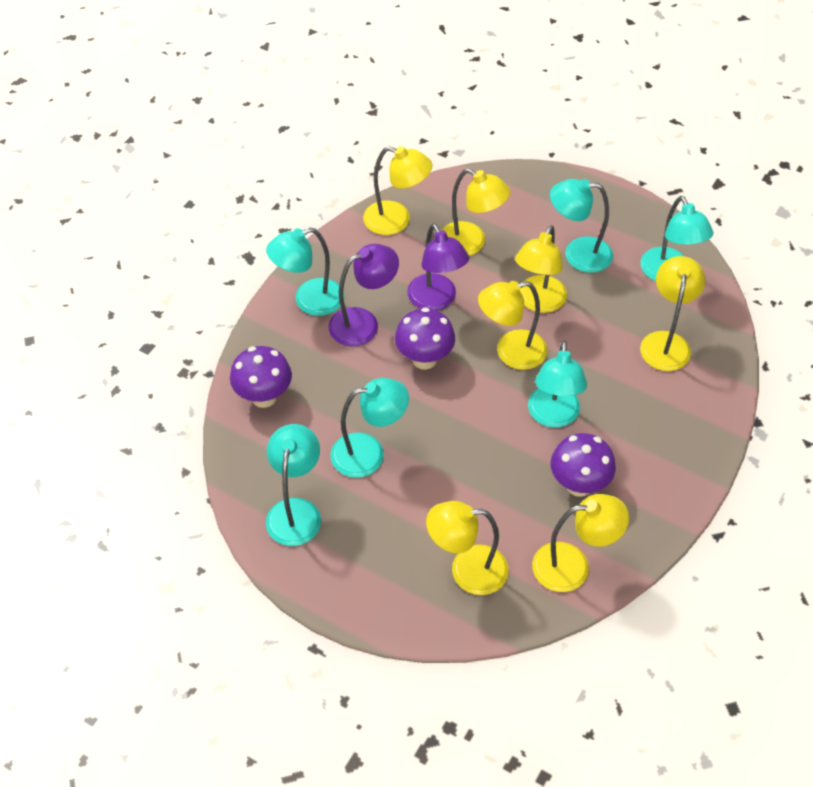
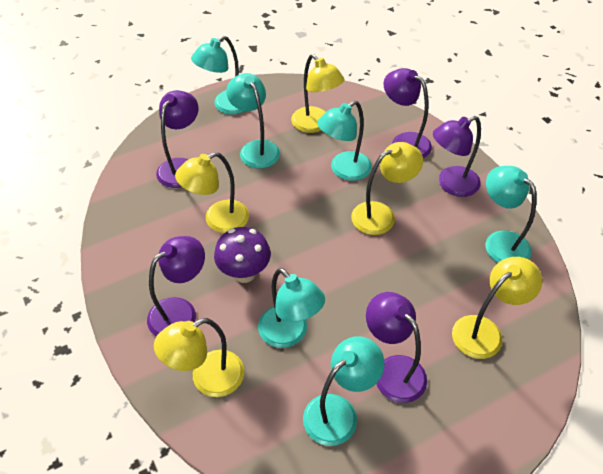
purple lamp: 2 -> 5
purple mushroom: 3 -> 1
yellow lamp: 7 -> 5

